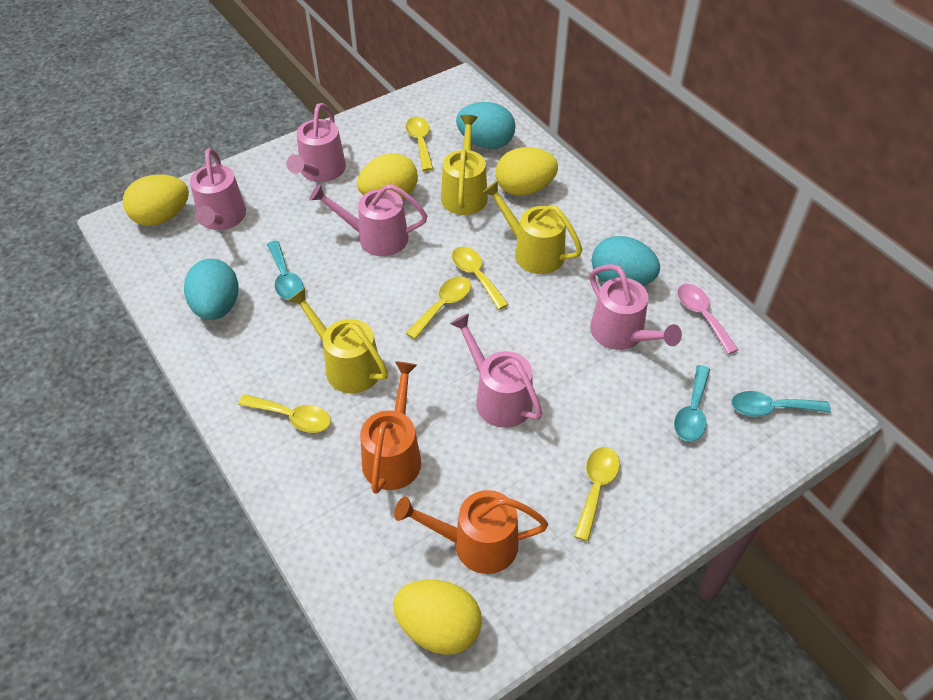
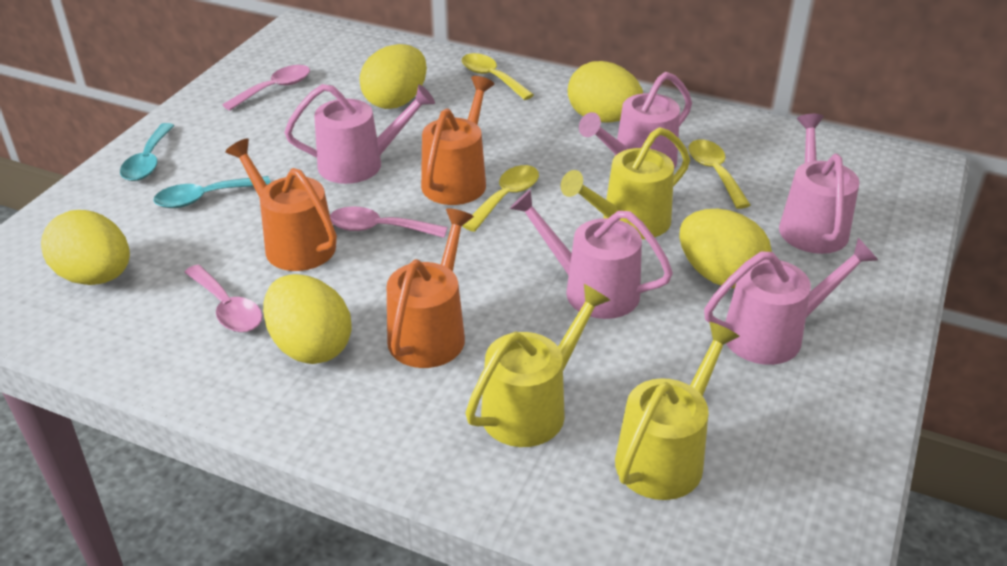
orange watering can: 2 -> 3
pink spoon: 1 -> 3
turquoise egg: 3 -> 0
turquoise spoon: 3 -> 2
yellow egg: 4 -> 5
yellow spoon: 5 -> 3

